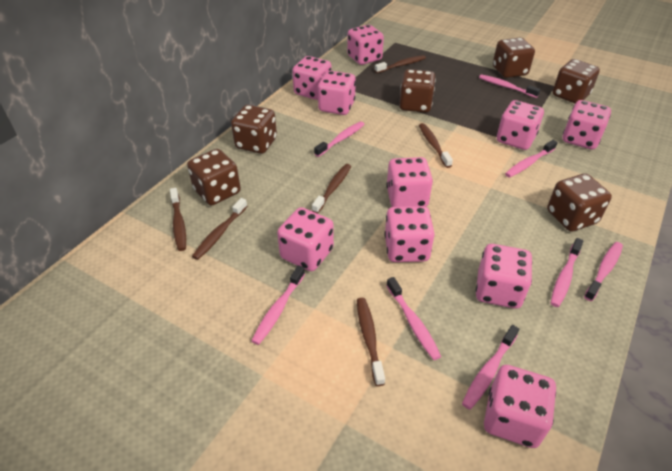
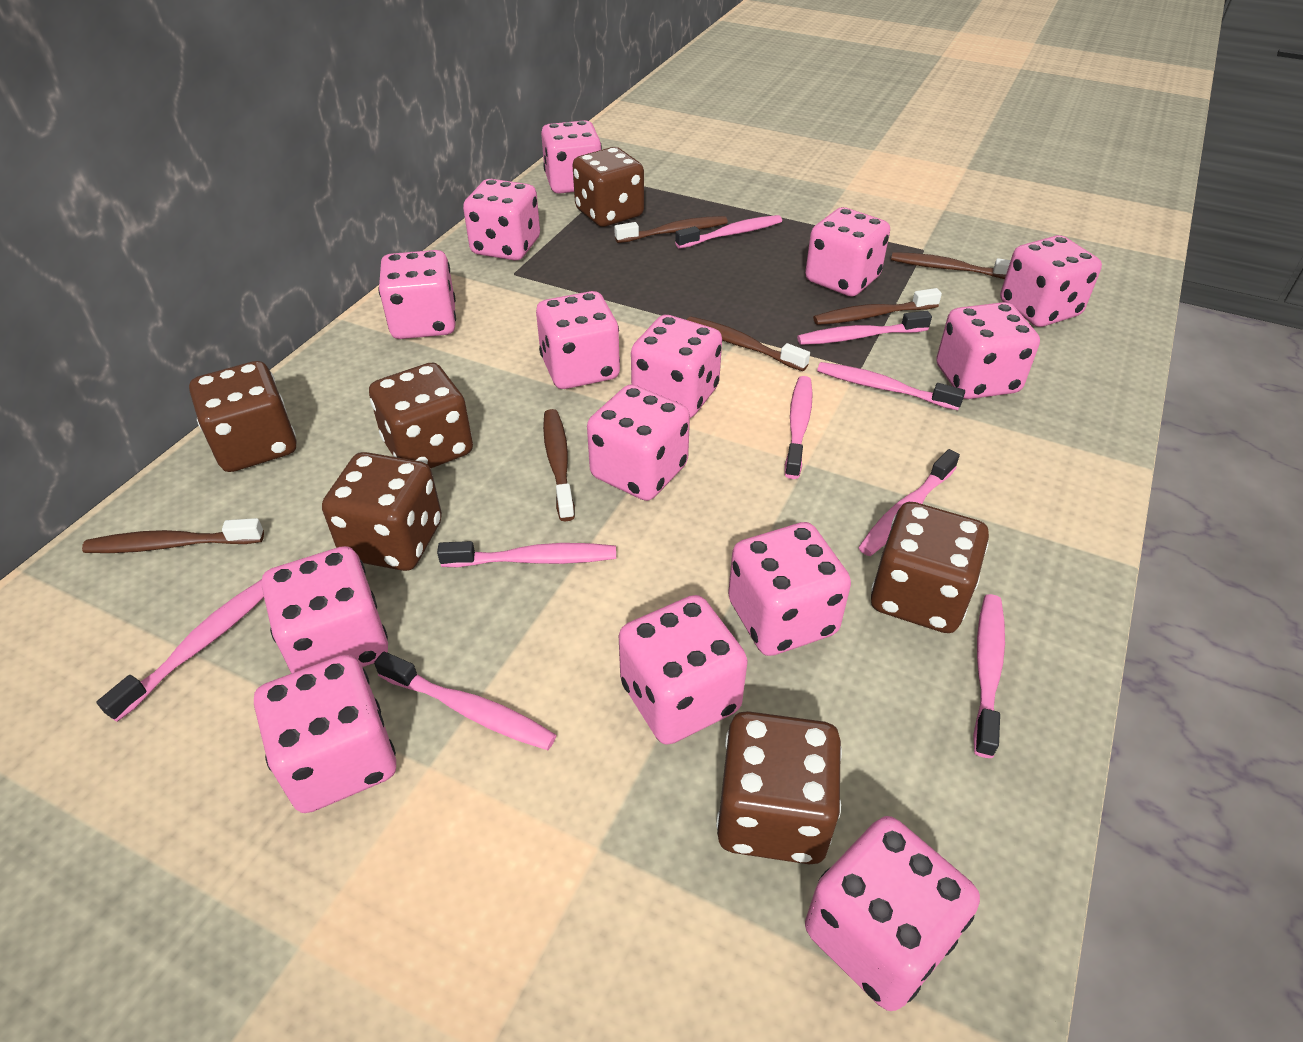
pink dice: 10 -> 14
pink toothbrush: 8 -> 9

